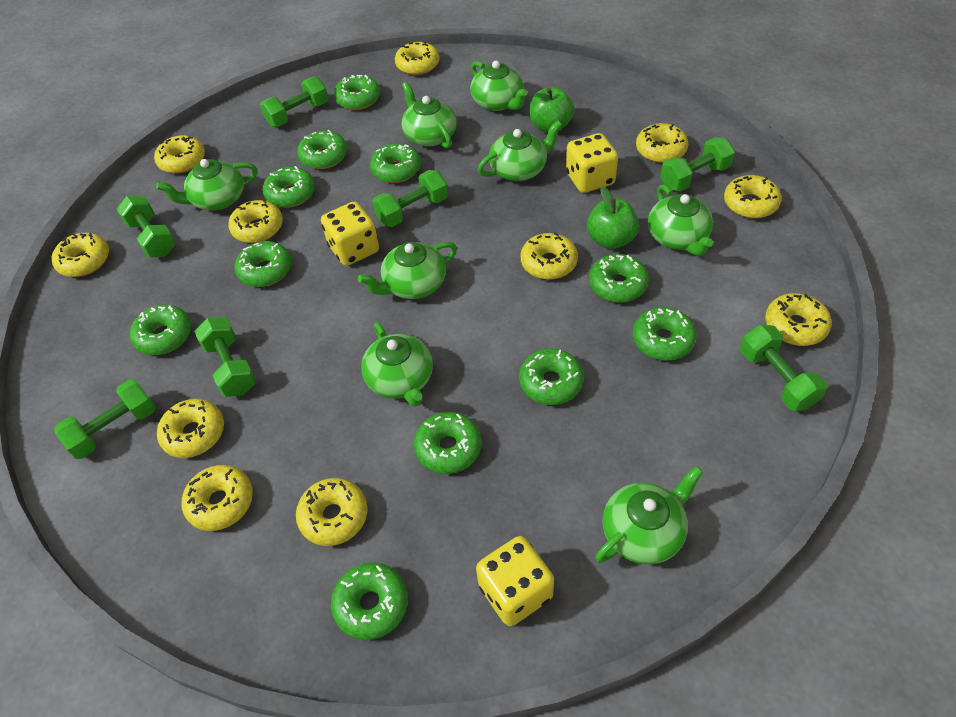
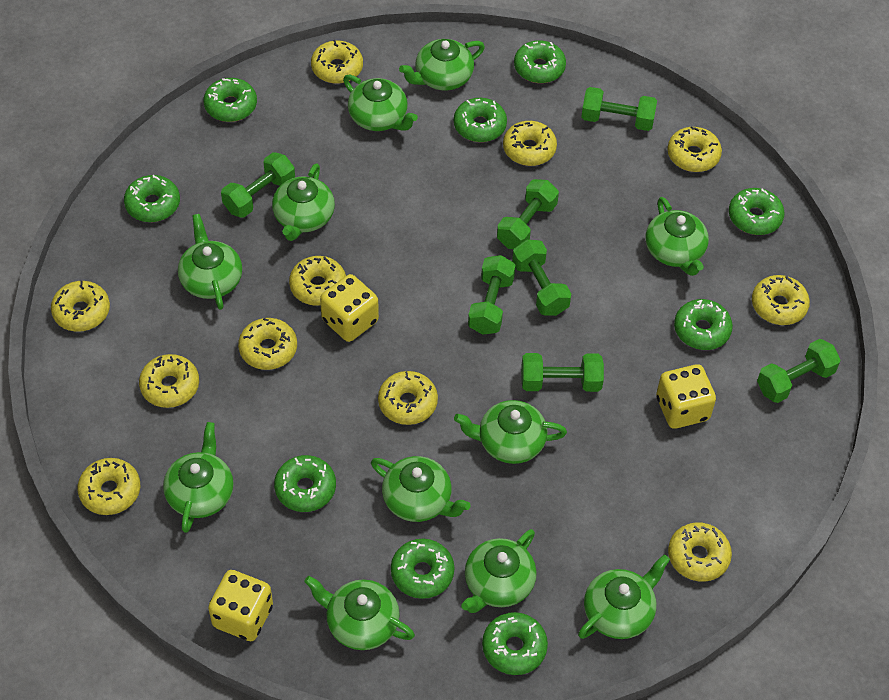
green apple: 2 -> 0
green donut: 11 -> 9
green teapot: 8 -> 11

